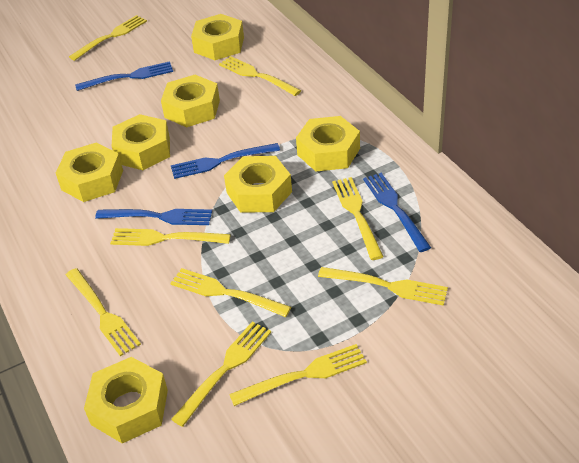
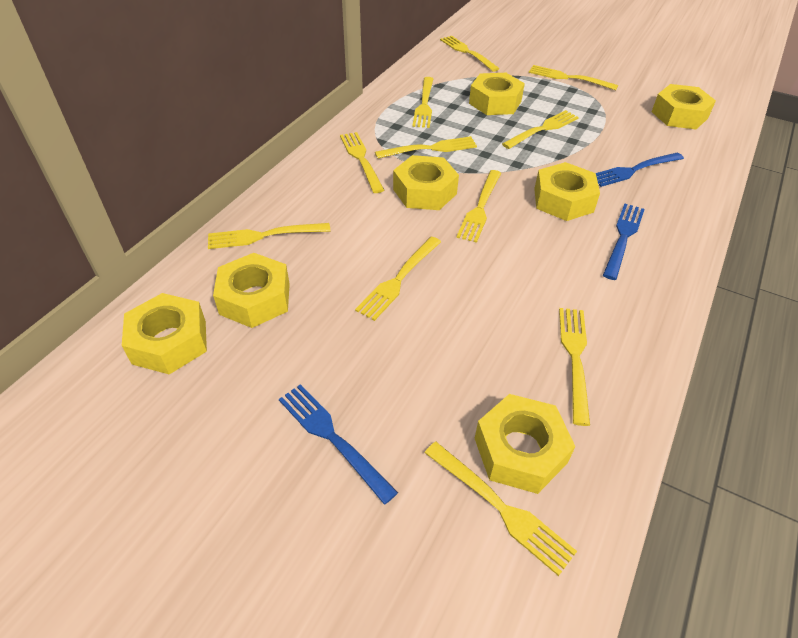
blue fork: 4 -> 3
yellow fork: 9 -> 11

